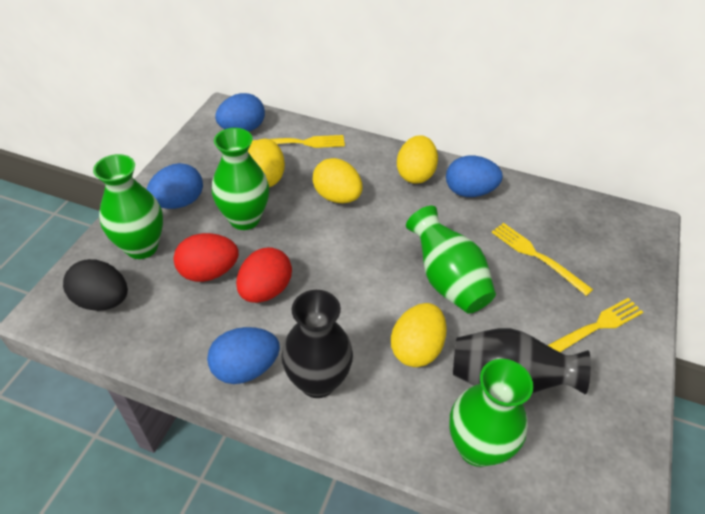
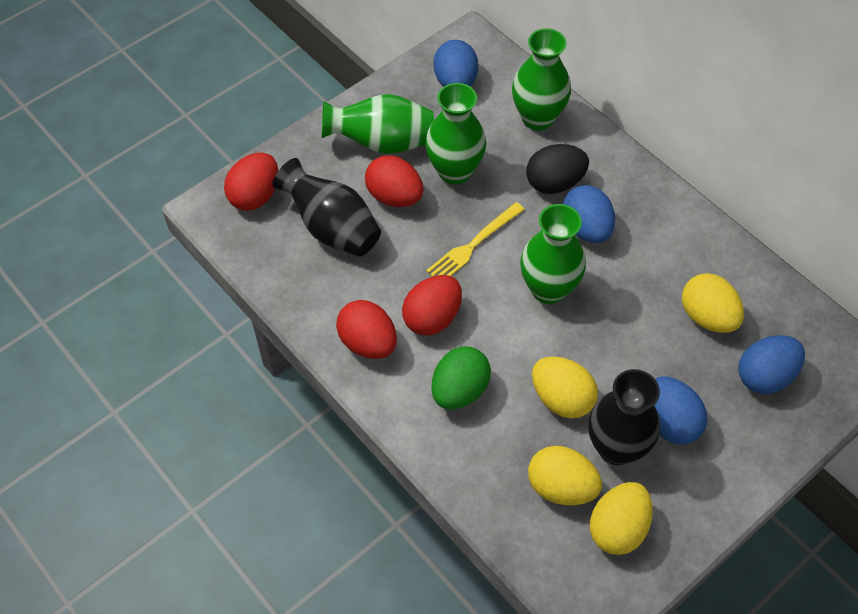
green egg: 0 -> 1
red egg: 2 -> 4
yellow fork: 3 -> 1

